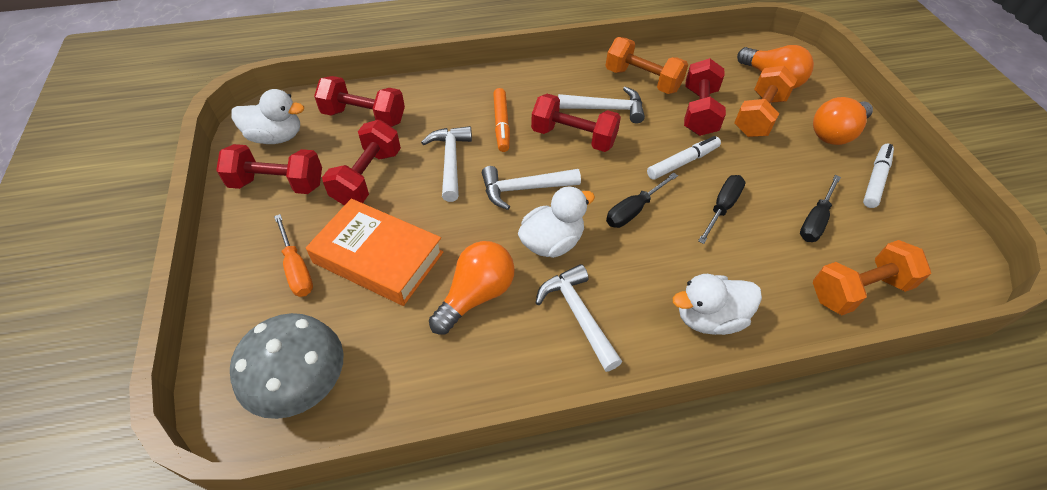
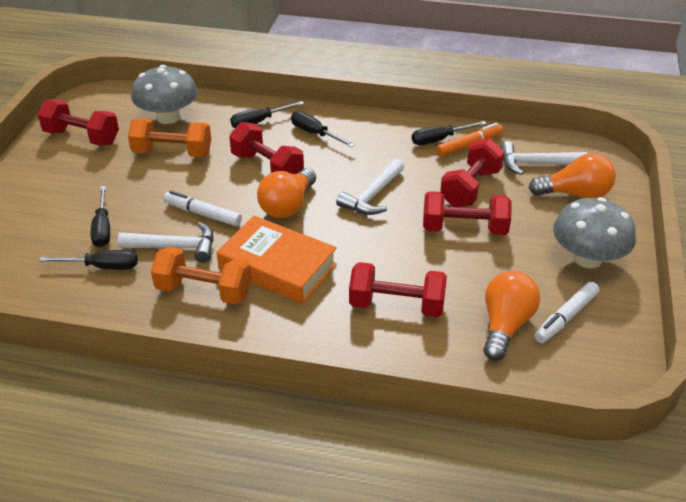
black screwdriver: 3 -> 5
grey mushroom: 1 -> 2
orange dumbbell: 3 -> 2
orange screwdriver: 1 -> 0
white duck: 3 -> 0
white hammer: 4 -> 3

